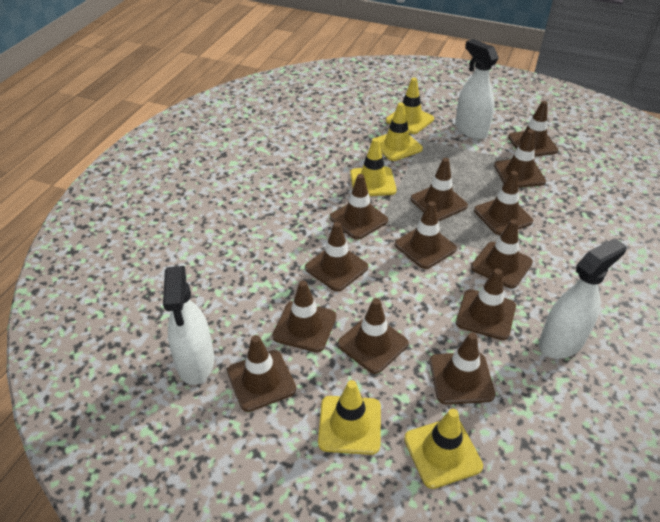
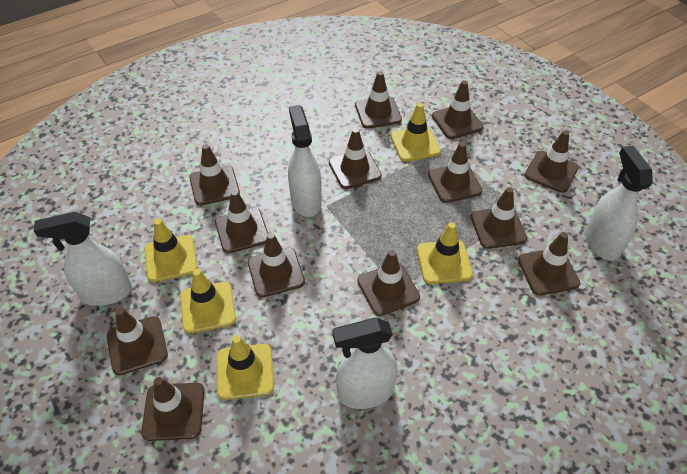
white spray bottle: 3 -> 4

